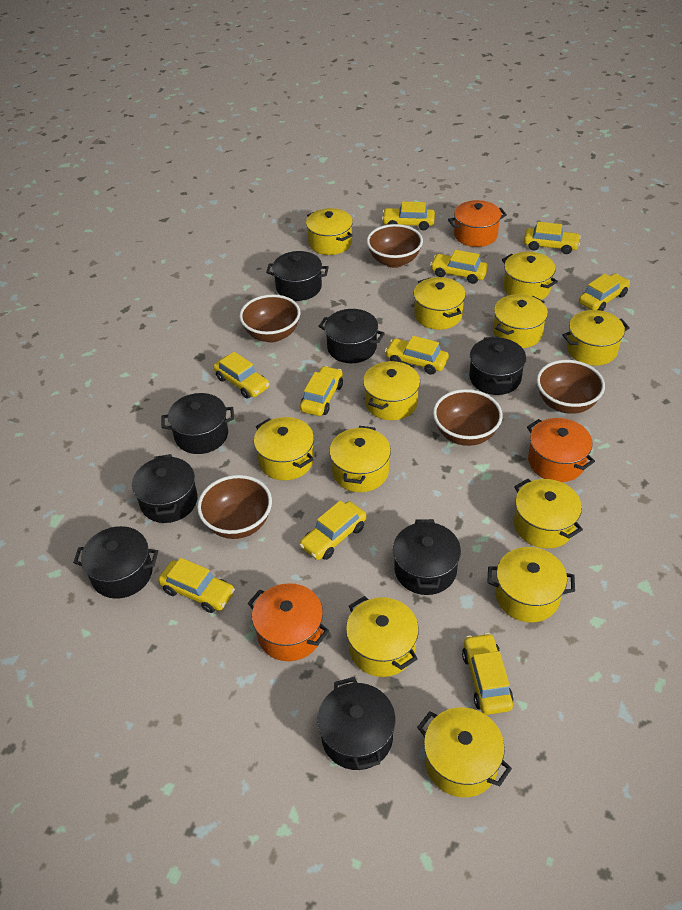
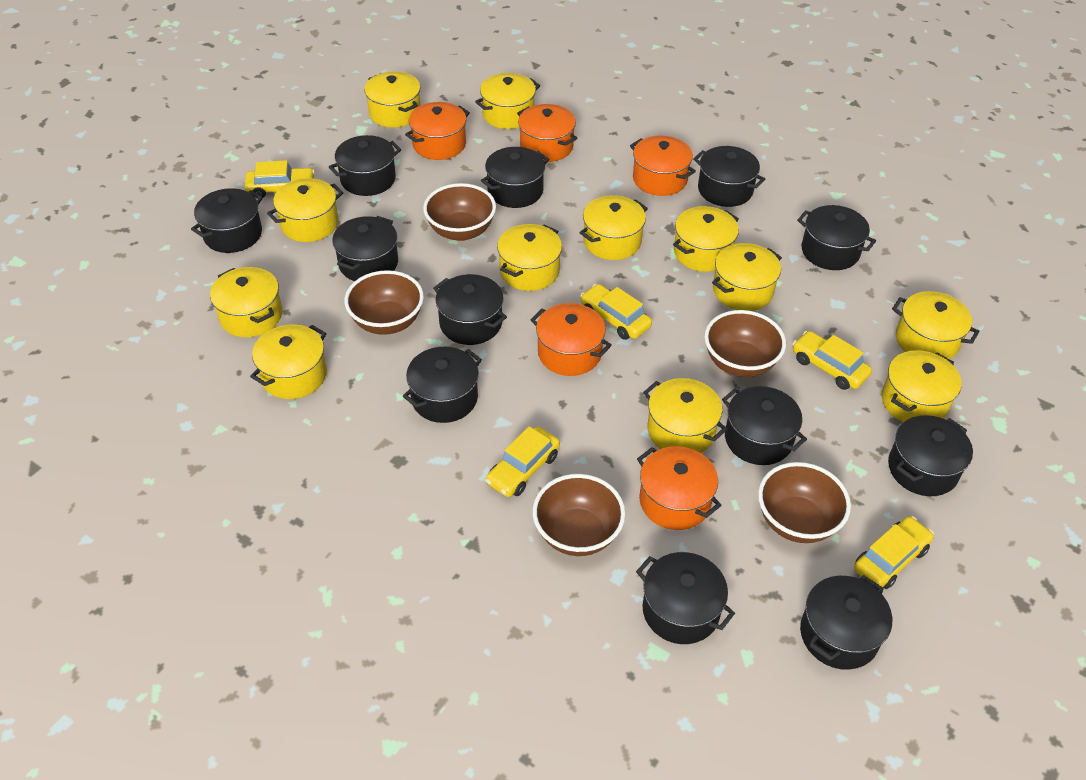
black pot: 8 -> 12
orange pot: 3 -> 5
yellow car: 10 -> 5

